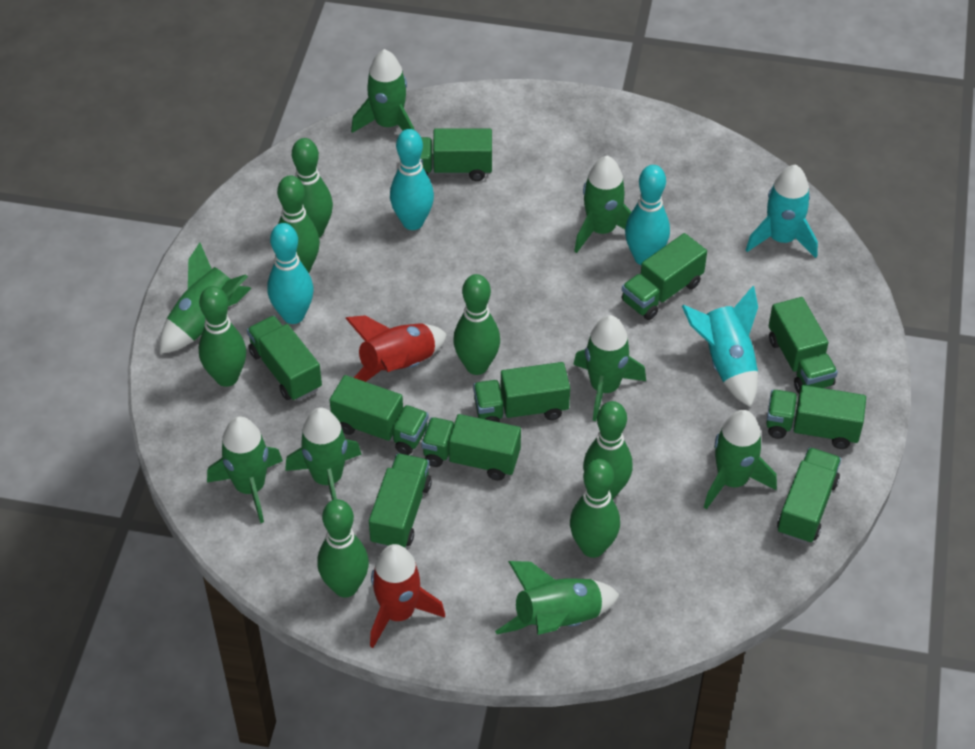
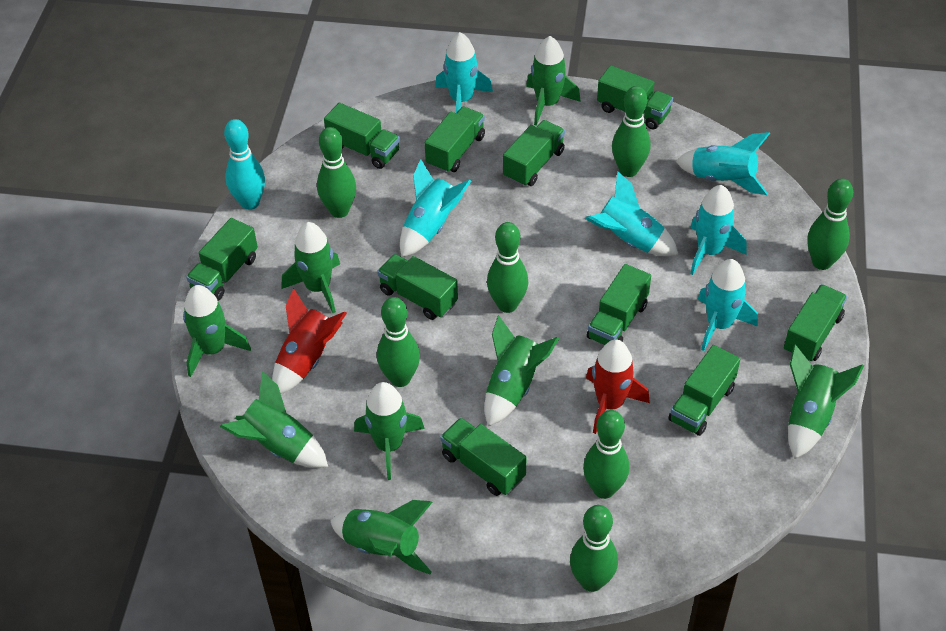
turquoise bowling pin: 3 -> 1
turquoise rocket: 2 -> 6

